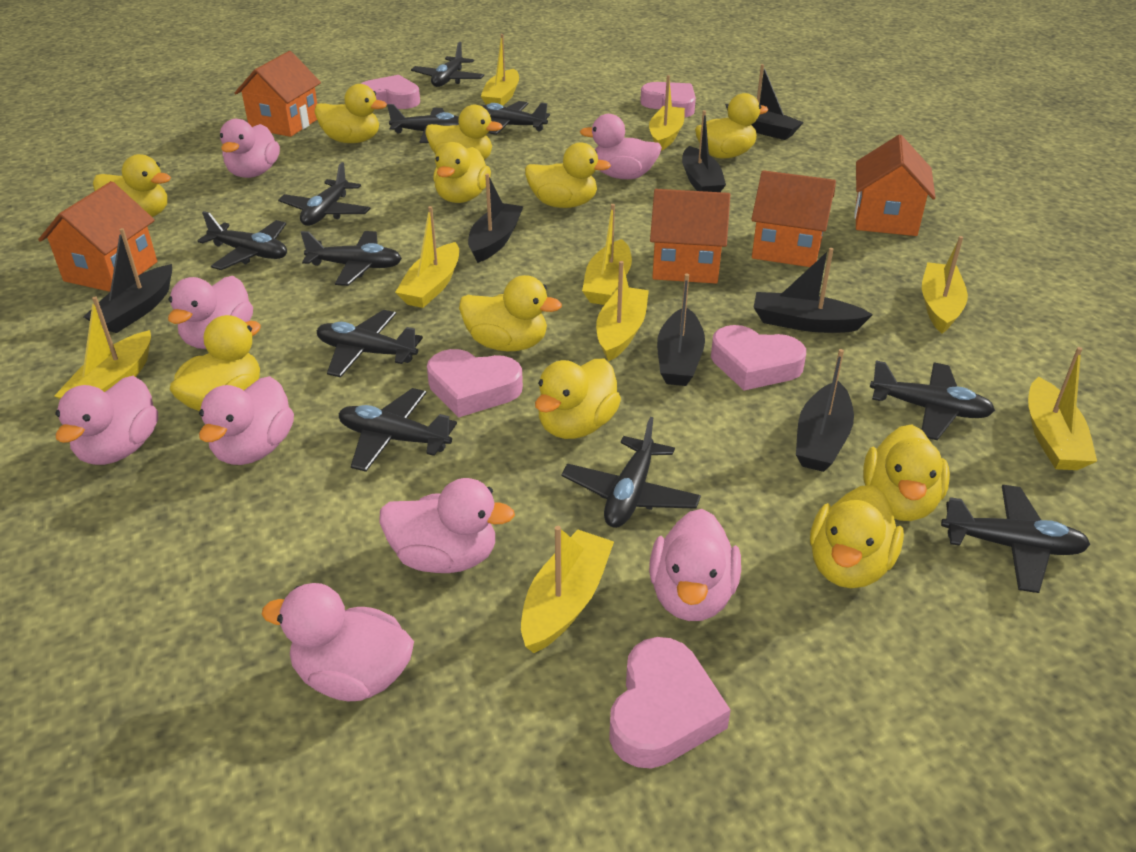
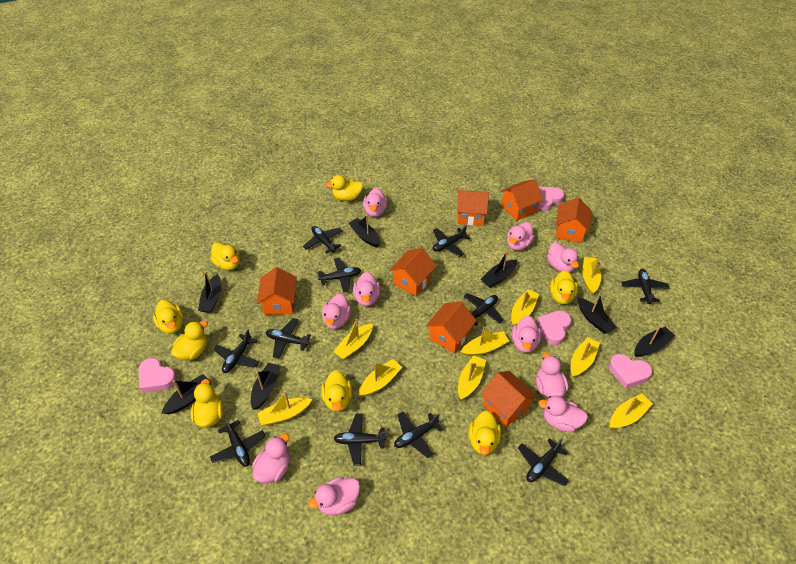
orange house: 5 -> 7
pink duck: 8 -> 10
pink heart: 5 -> 4
yellow duck: 11 -> 8

